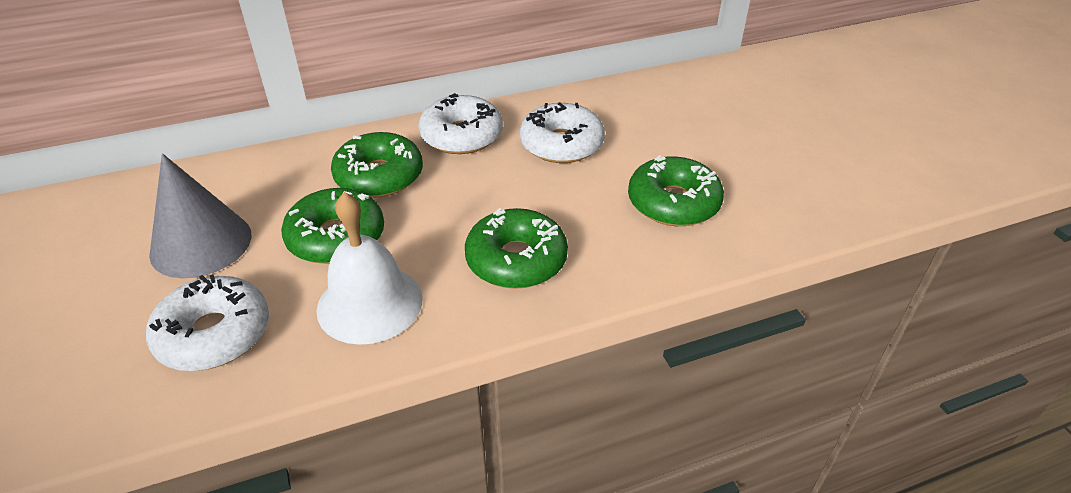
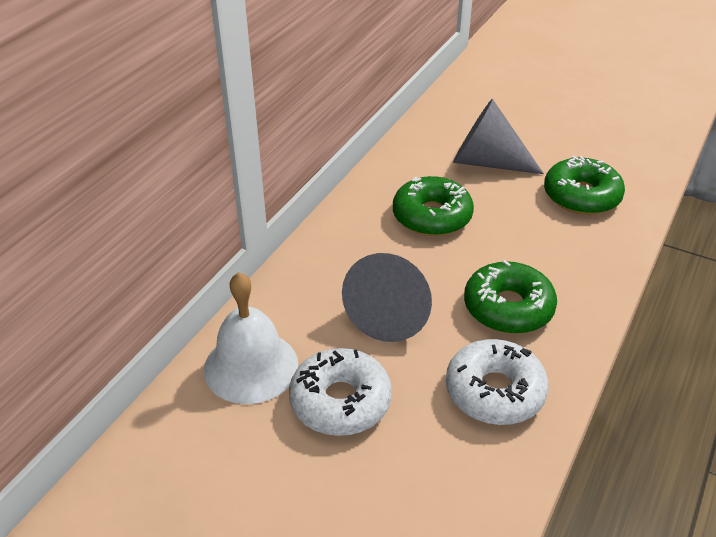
green donut: 4 -> 3
grey cone: 1 -> 2
white donut: 3 -> 2

